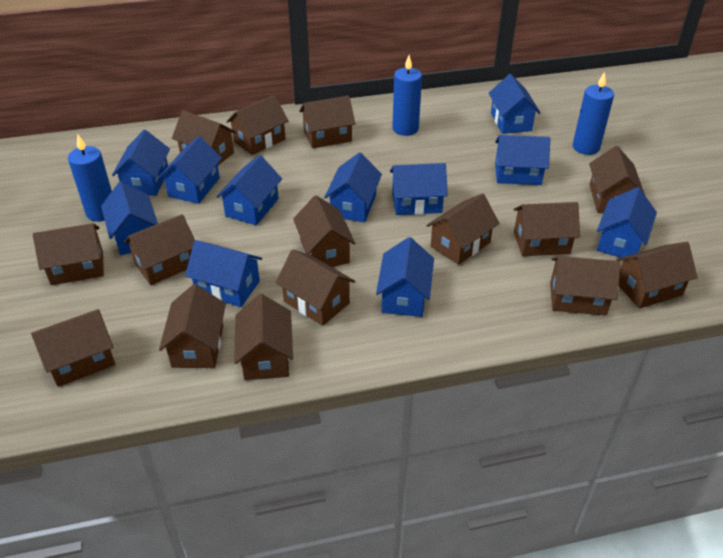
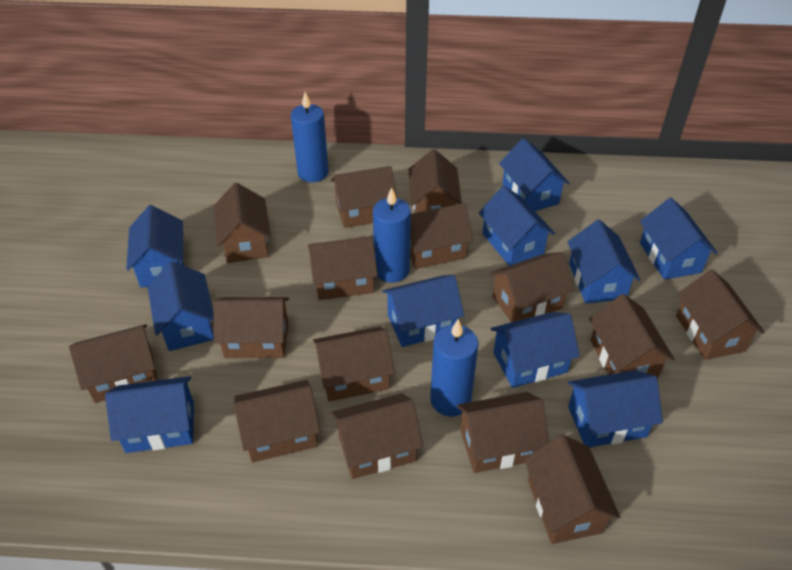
blue house: 11 -> 10

